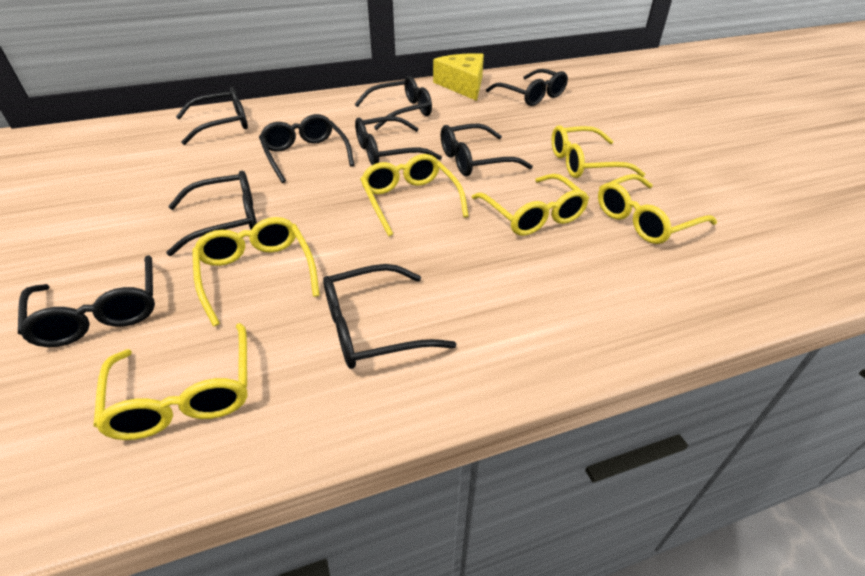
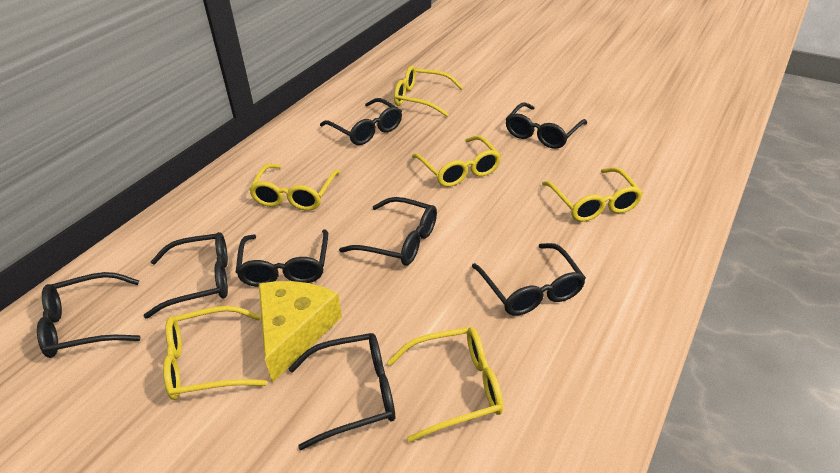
black glasses: 9 -> 8

